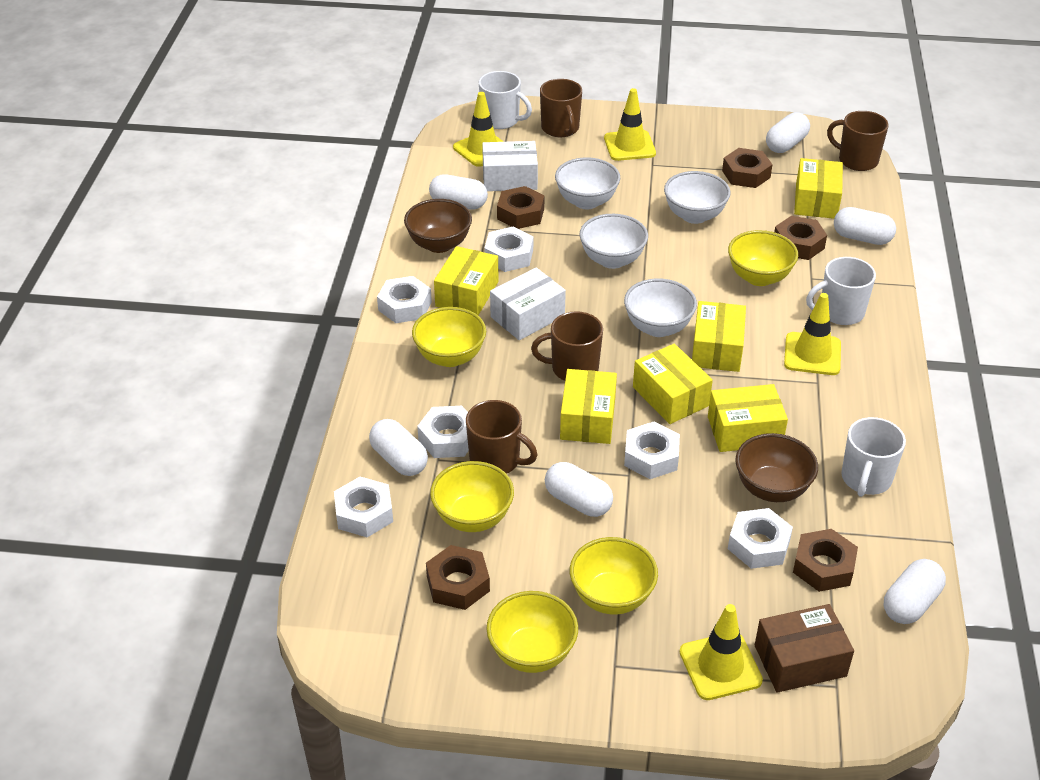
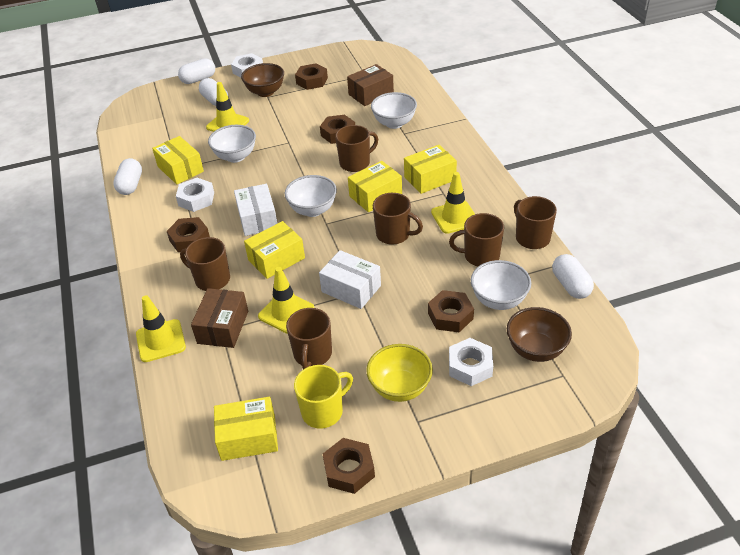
brown box: 1 -> 2
brown mug: 4 -> 6
white capsule: 6 -> 4
white mug: 3 -> 0
white nut: 6 -> 3
yellow bowl: 5 -> 1
yellow box: 6 -> 5
yellow mug: 0 -> 1

